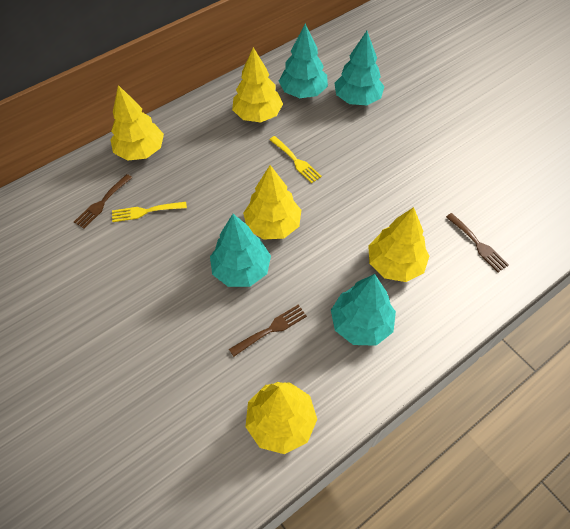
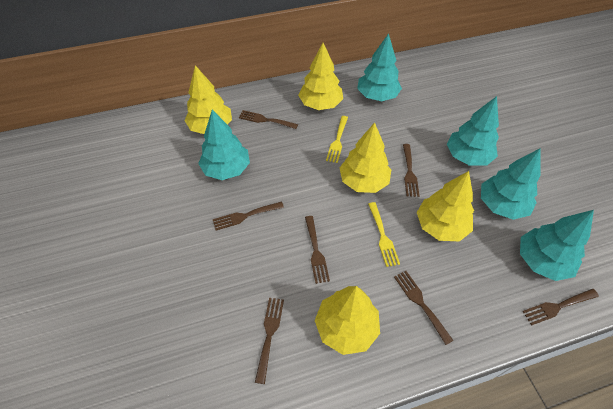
brown fork: 3 -> 7
turquoise tree: 4 -> 5

